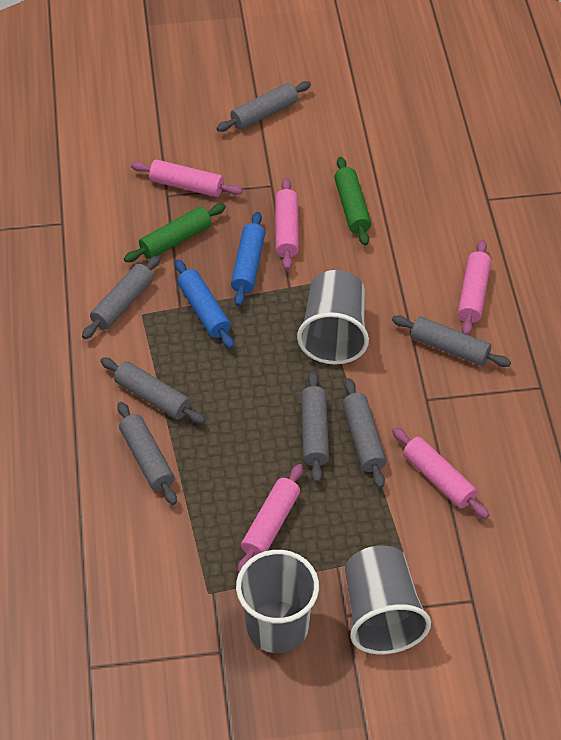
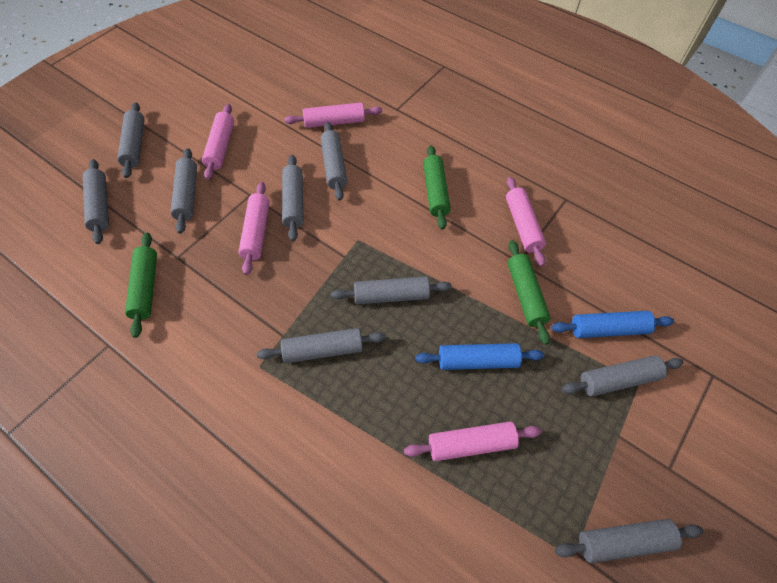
green rolling pin: 2 -> 3
grey cup: 3 -> 0
grey rolling pin: 7 -> 9

